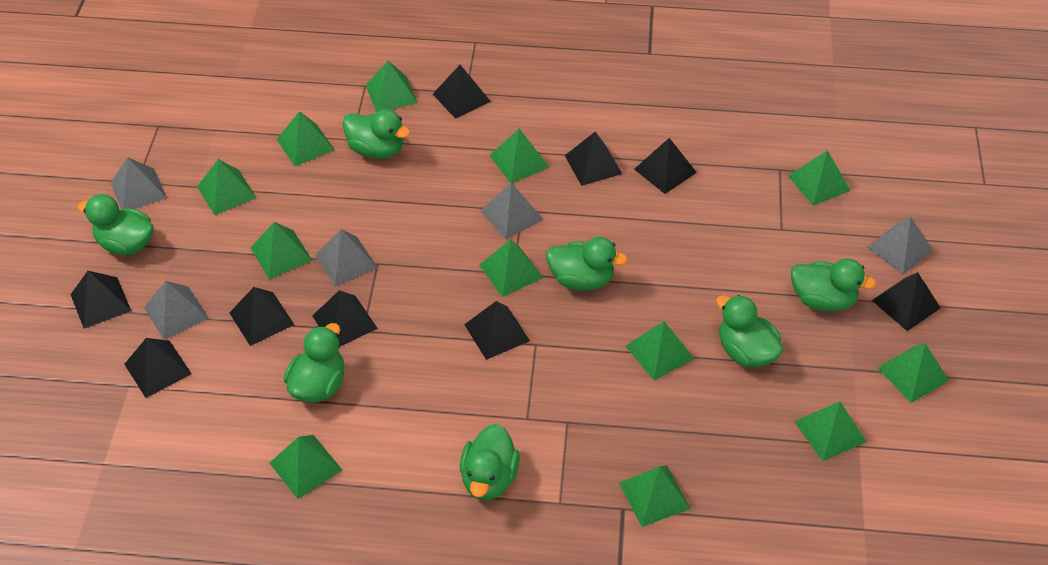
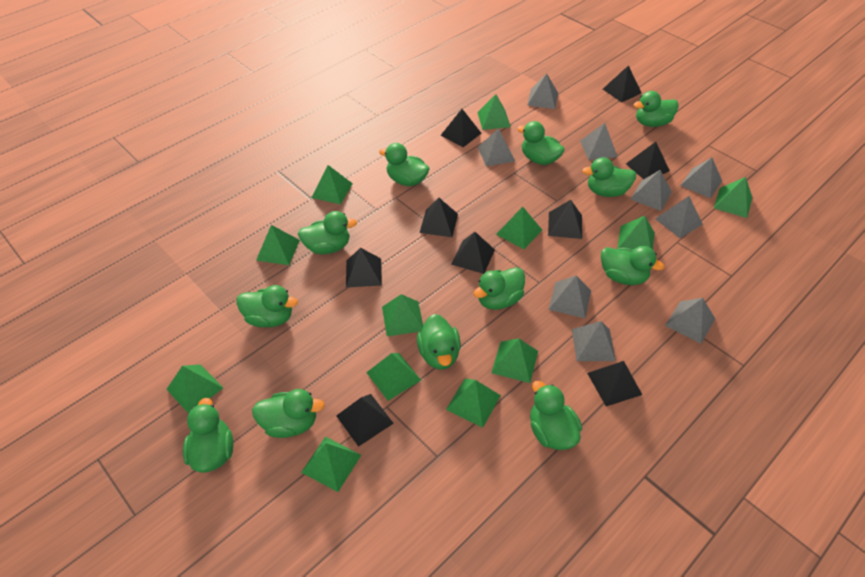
green duck: 7 -> 12
grey pyramid: 5 -> 9

